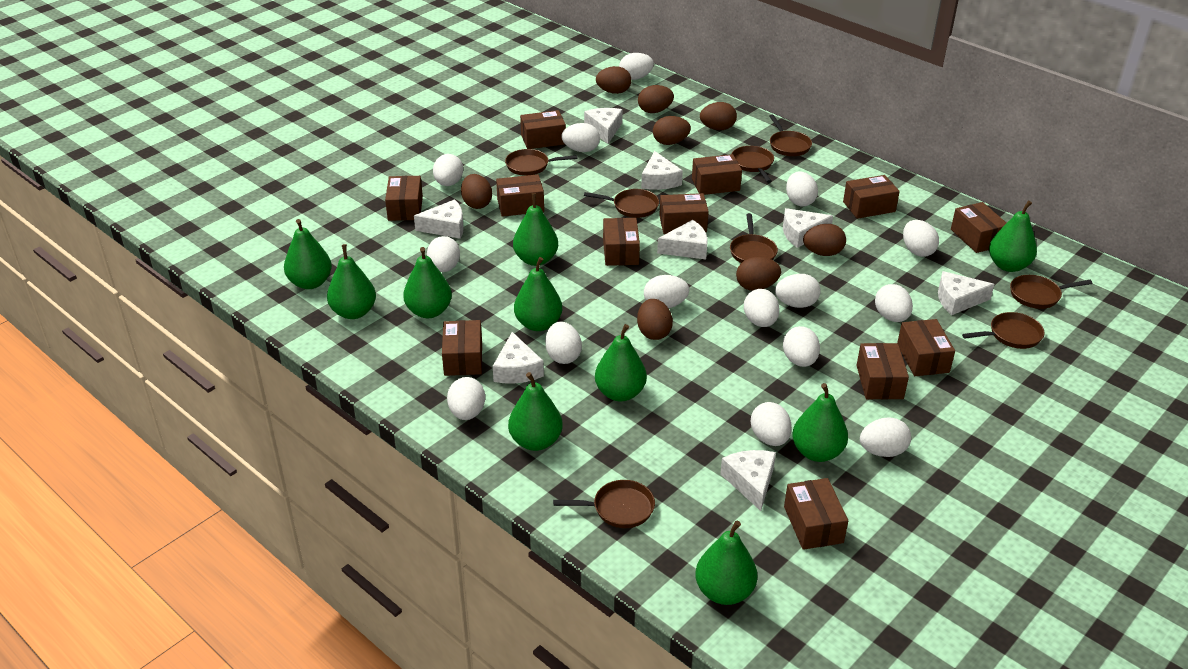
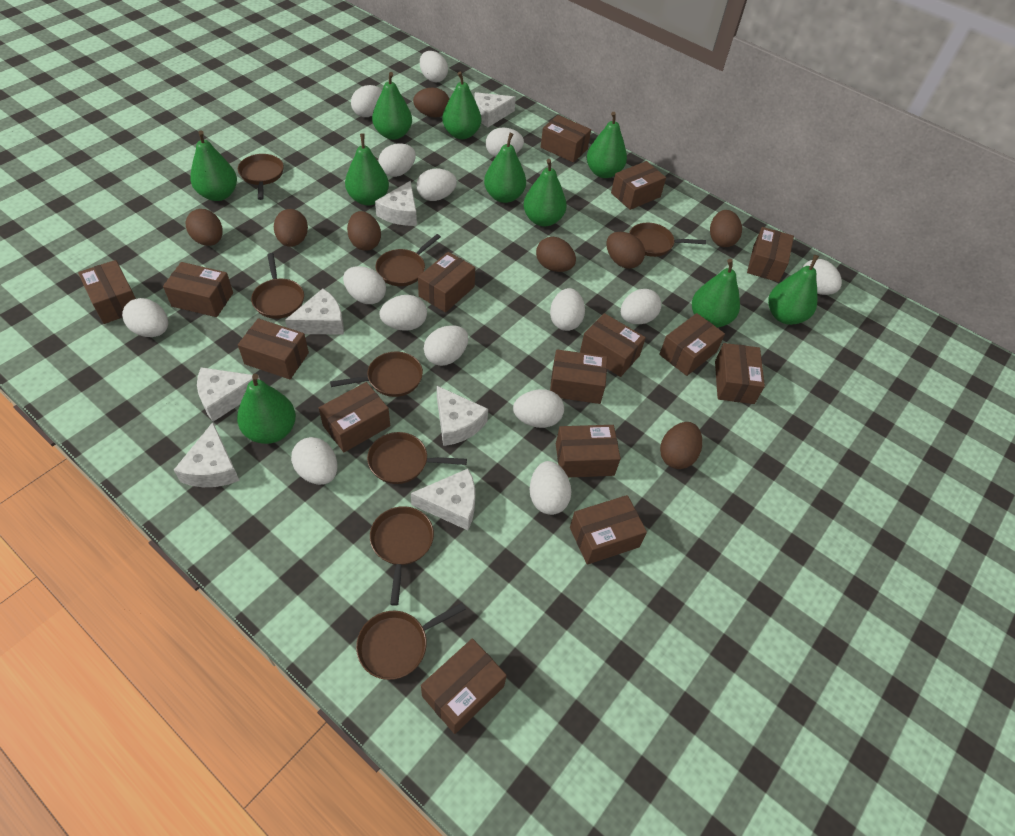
brown box: 12 -> 15
white cheese: 8 -> 7

